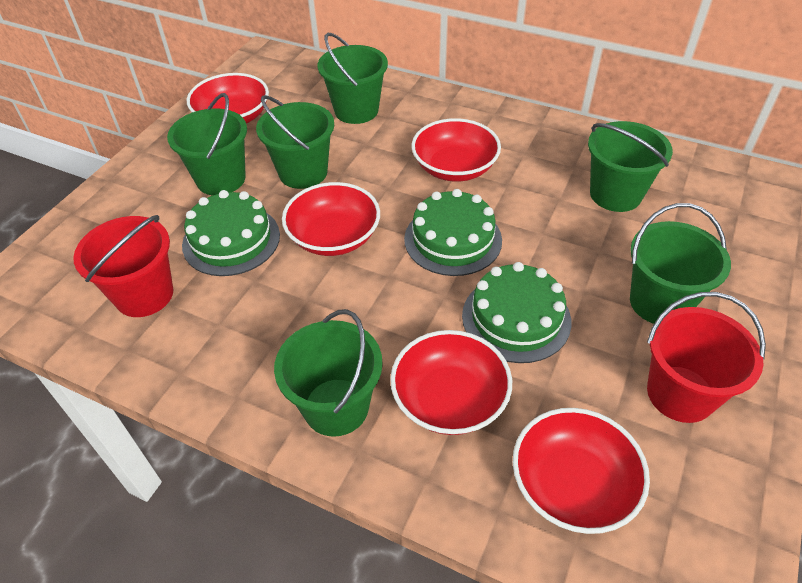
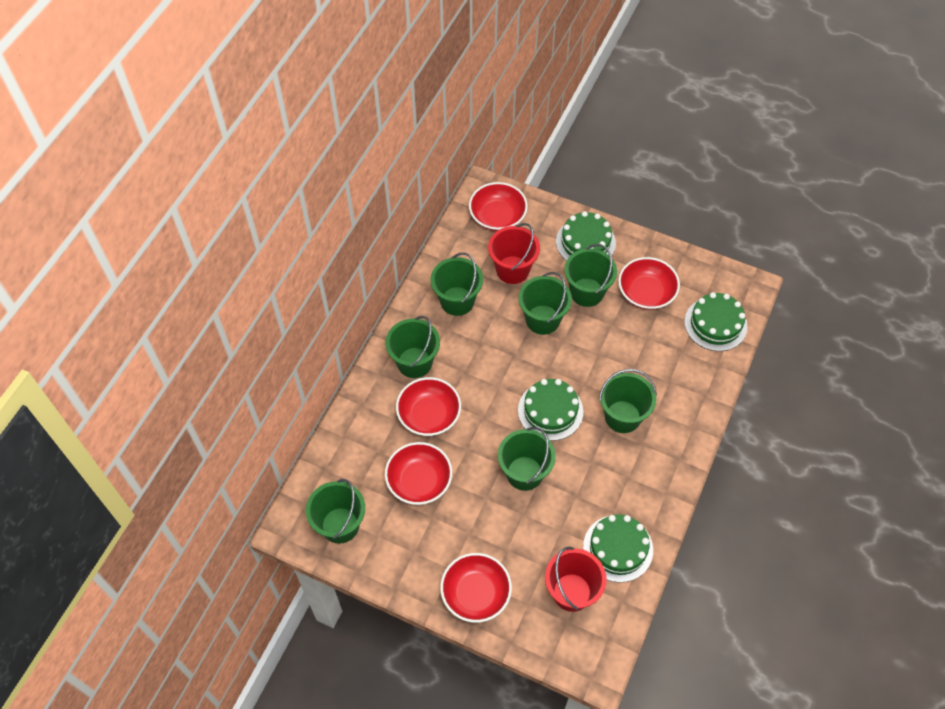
green bucket: 6 -> 7
green cake: 3 -> 4

